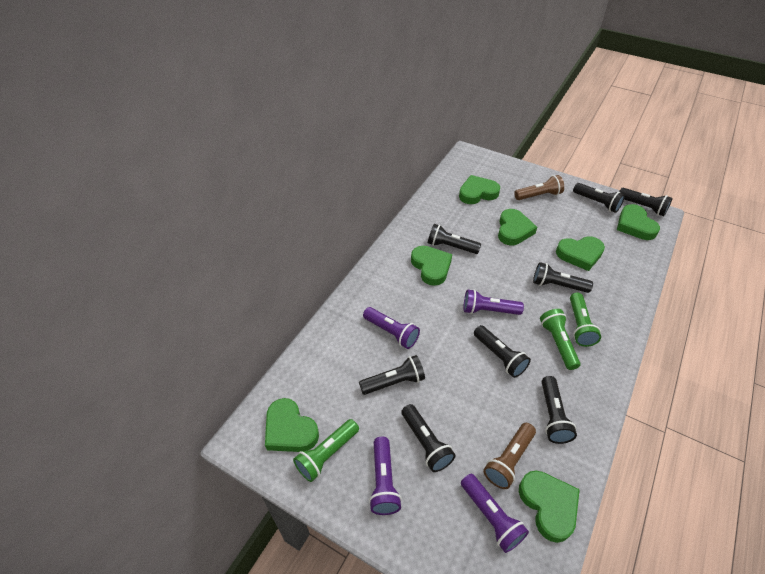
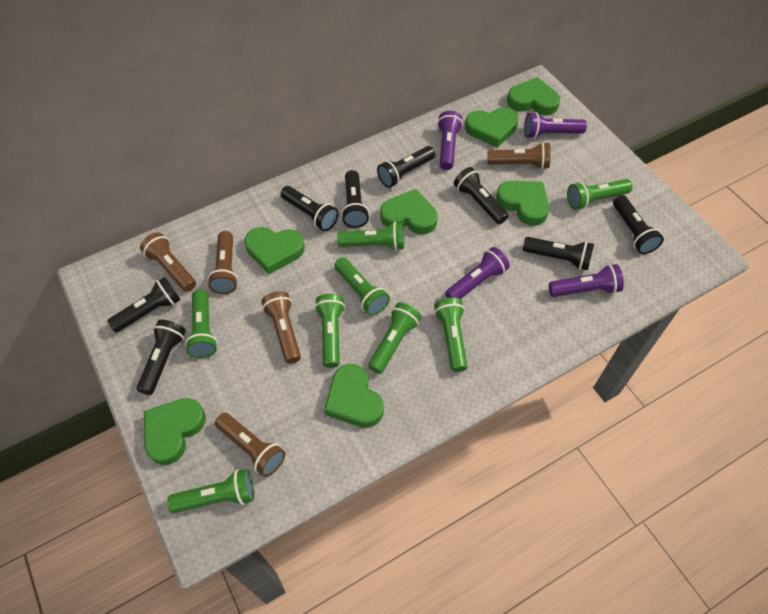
brown flashlight: 2 -> 5
green flashlight: 3 -> 8

